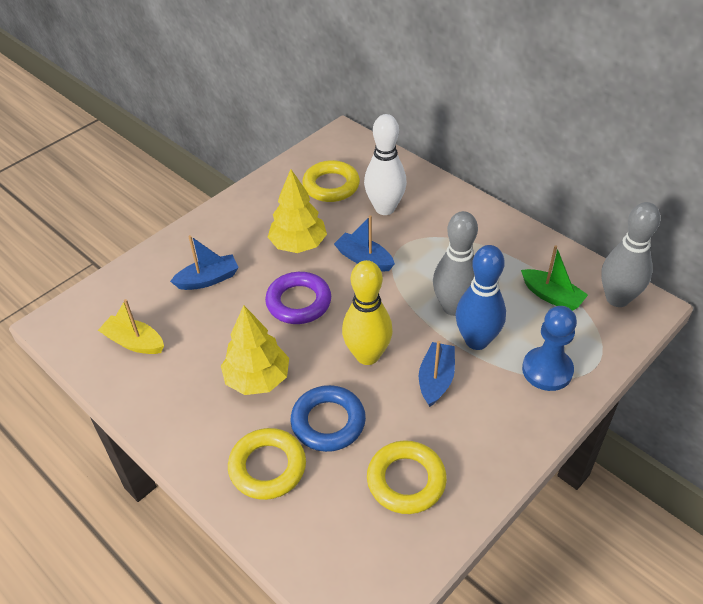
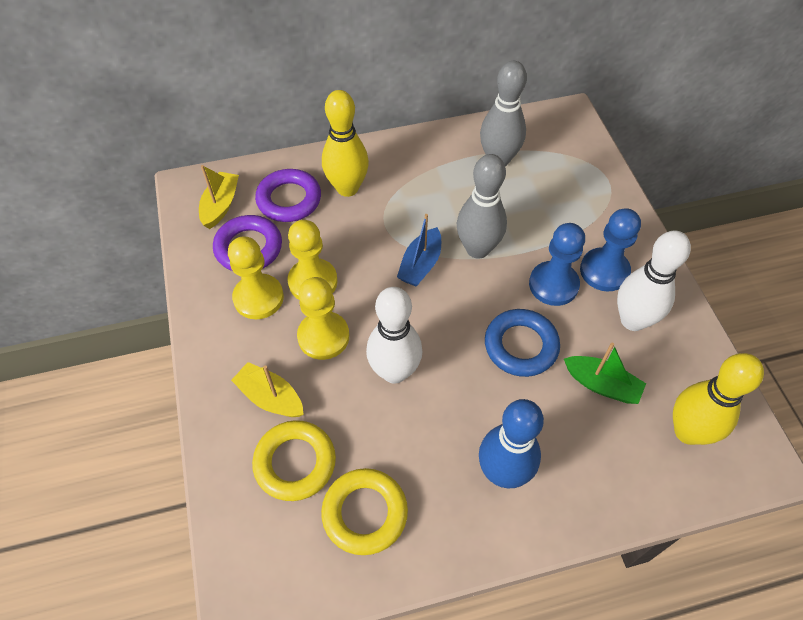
blue boat: 3 -> 1
blue pawn: 1 -> 2
purple ring: 1 -> 2
white bowling pin: 1 -> 2
yellow boat: 1 -> 2
yellow bowling pin: 1 -> 2
yellow pawn: 0 -> 3
yellow ring: 3 -> 2
yellow tree: 2 -> 0

